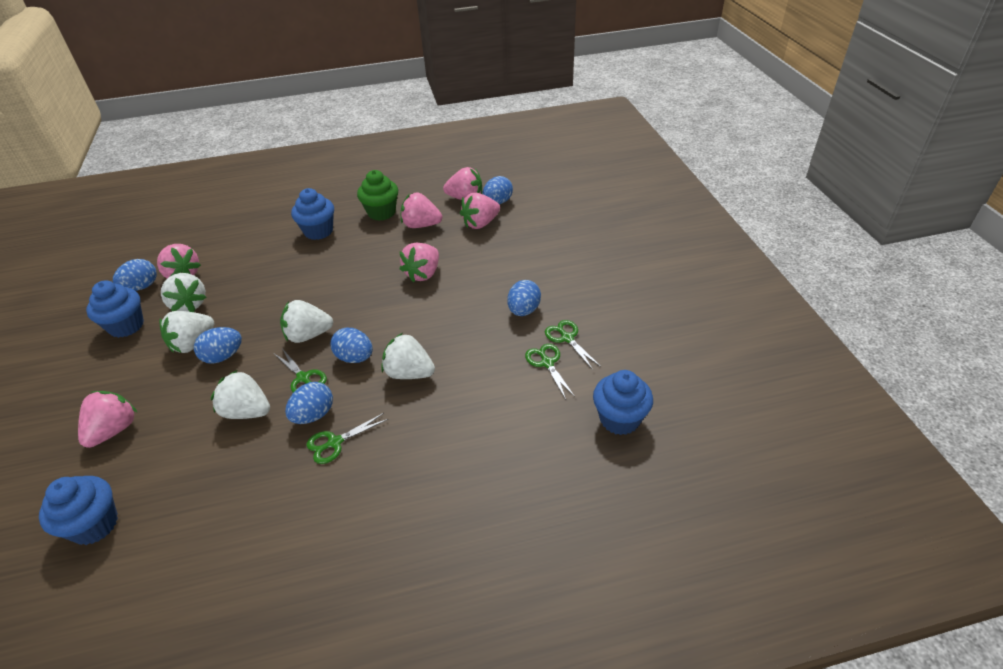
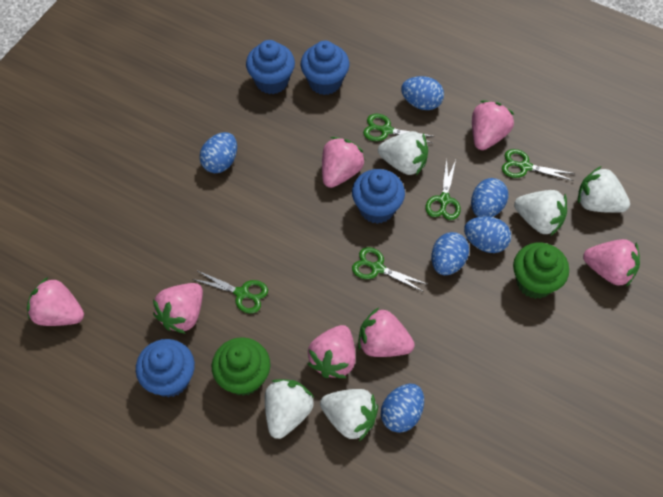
green cupcake: 1 -> 2
green scissors: 4 -> 5
pink strawberry: 6 -> 7

